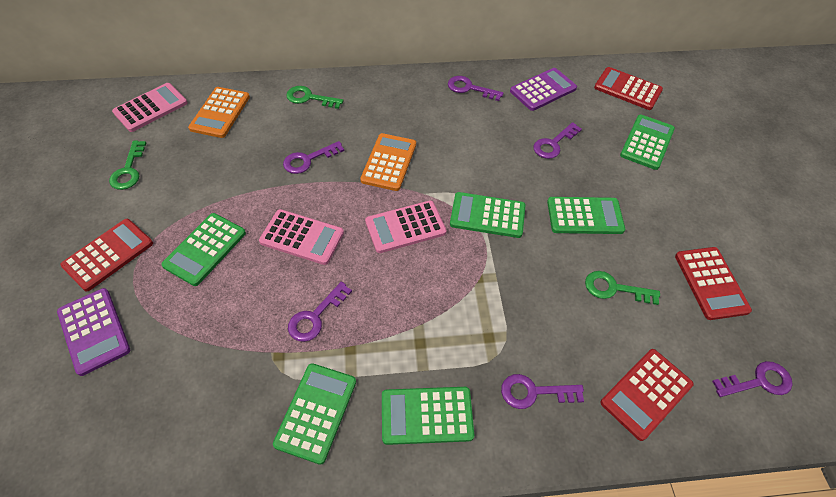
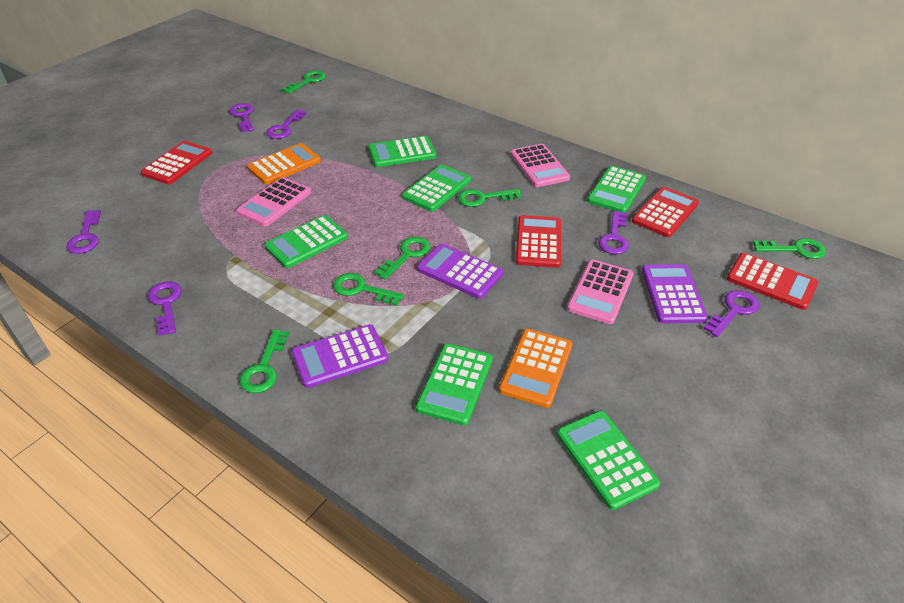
green key: 3 -> 6
purple calculator: 2 -> 3

